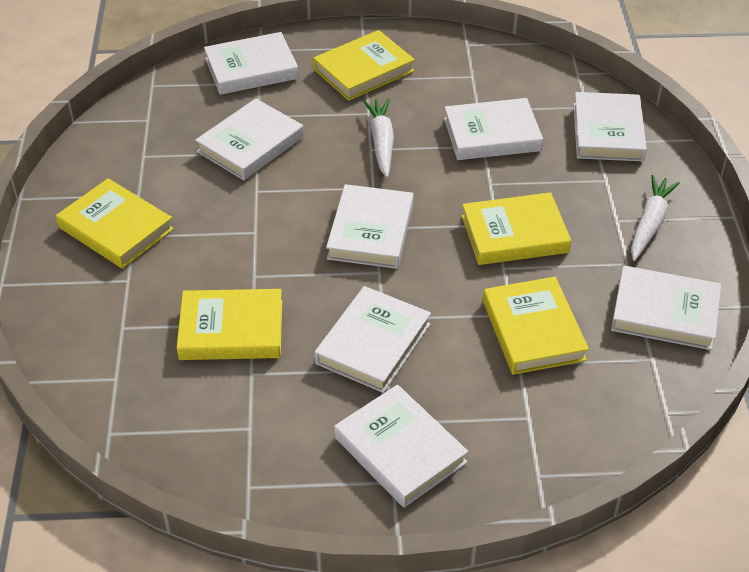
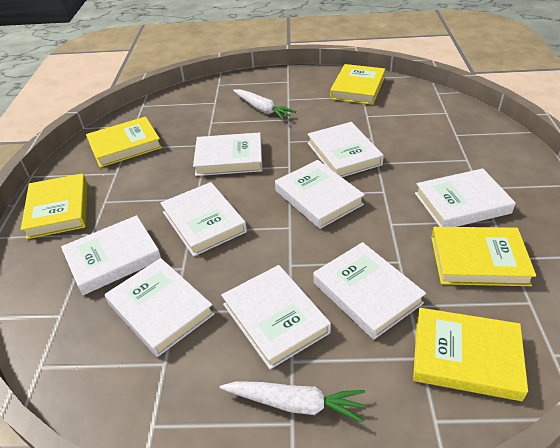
white book: 8 -> 9

